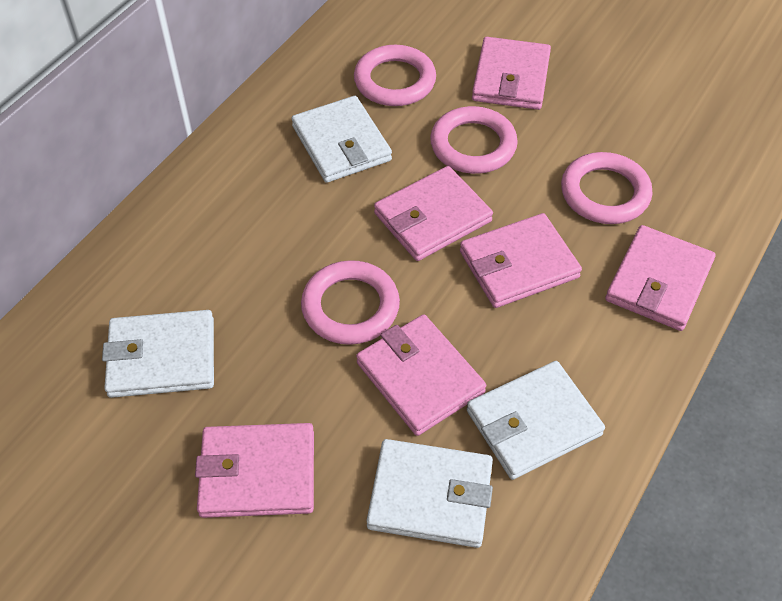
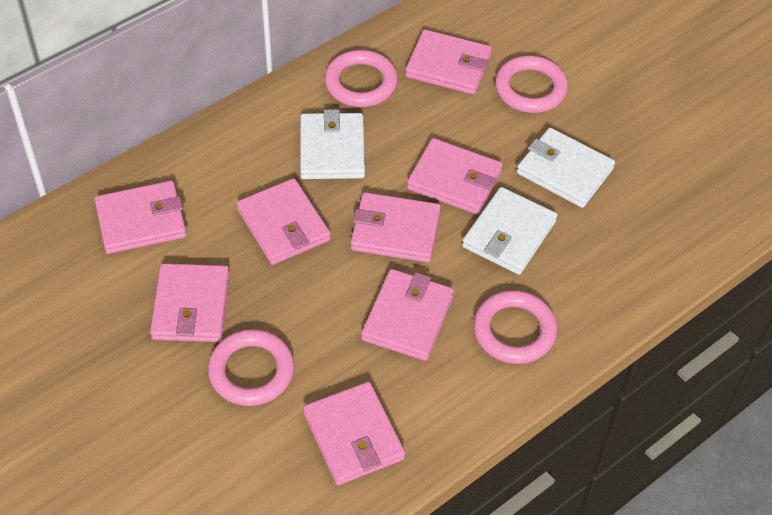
pink wallet: 6 -> 8
white wallet: 4 -> 3

